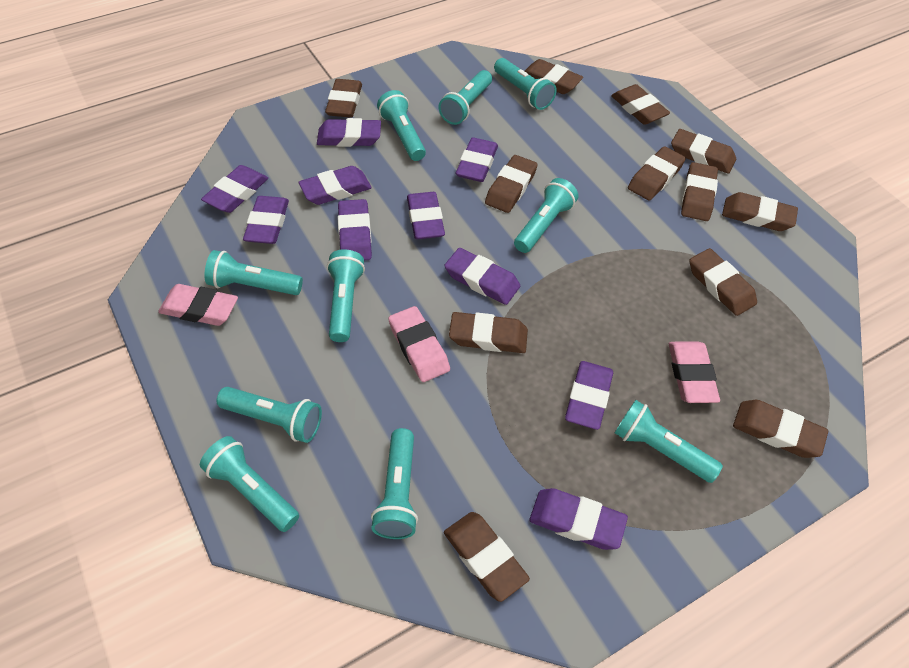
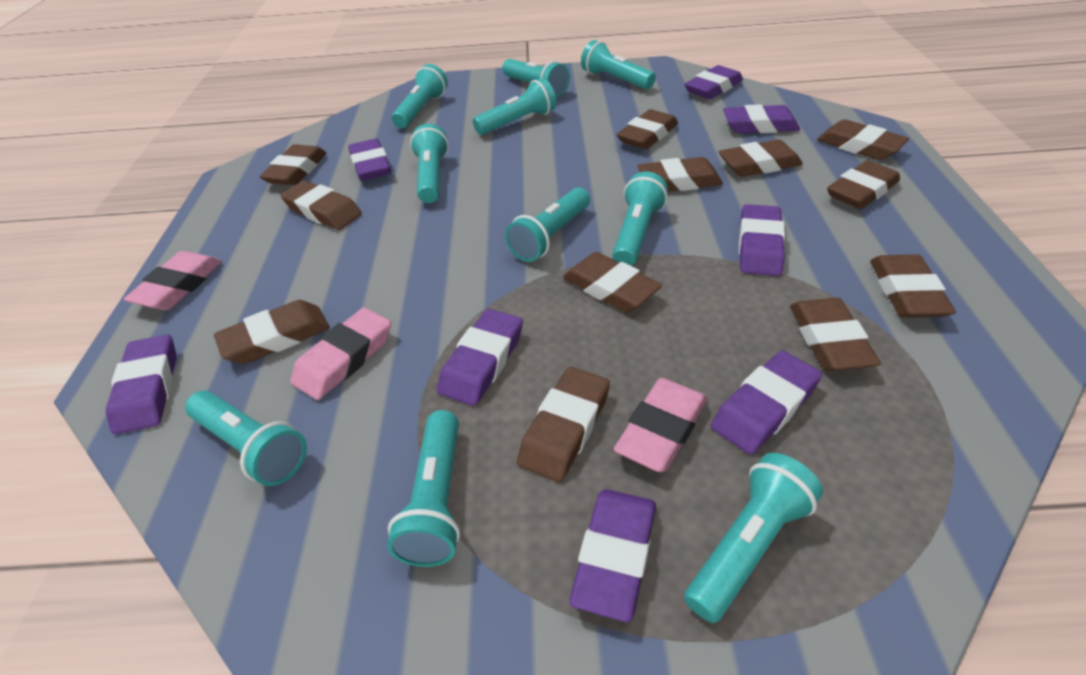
purple eraser: 10 -> 8

